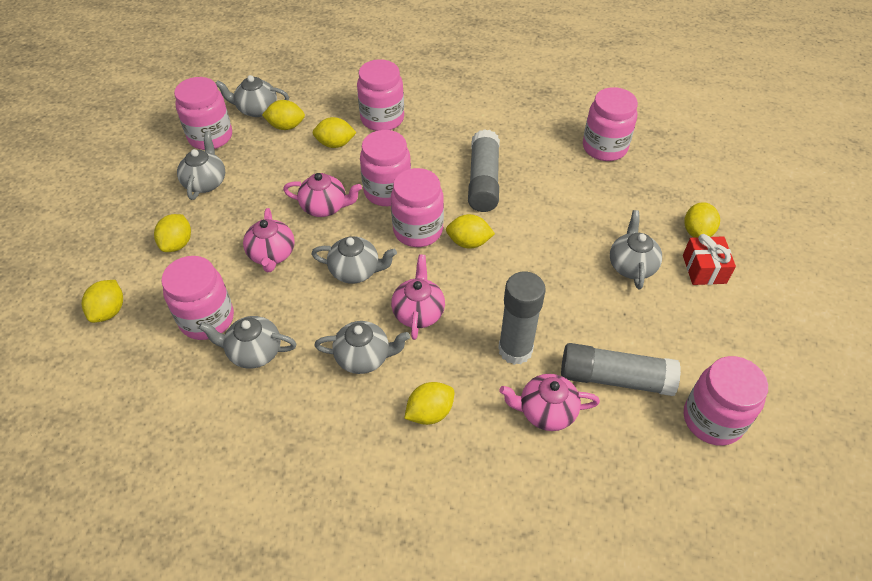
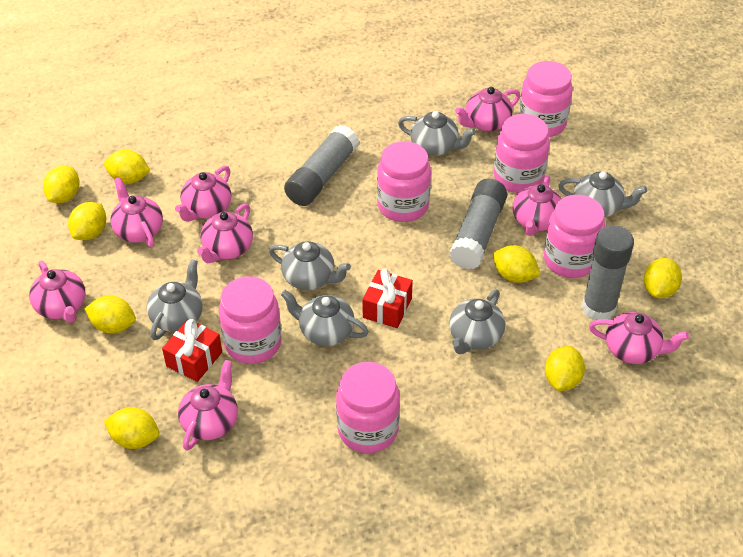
pink jar: 7 -> 6
pink teapot: 4 -> 8
red gift: 1 -> 2
yellow lemon: 7 -> 8

